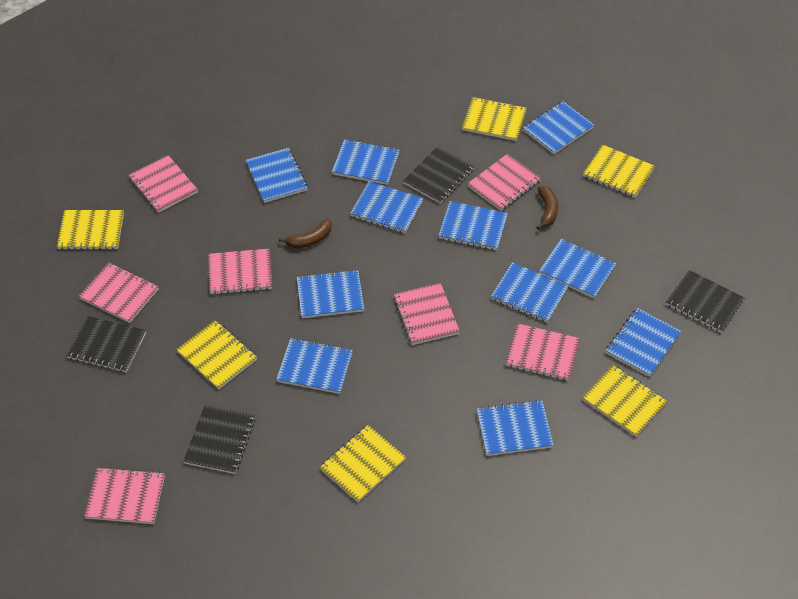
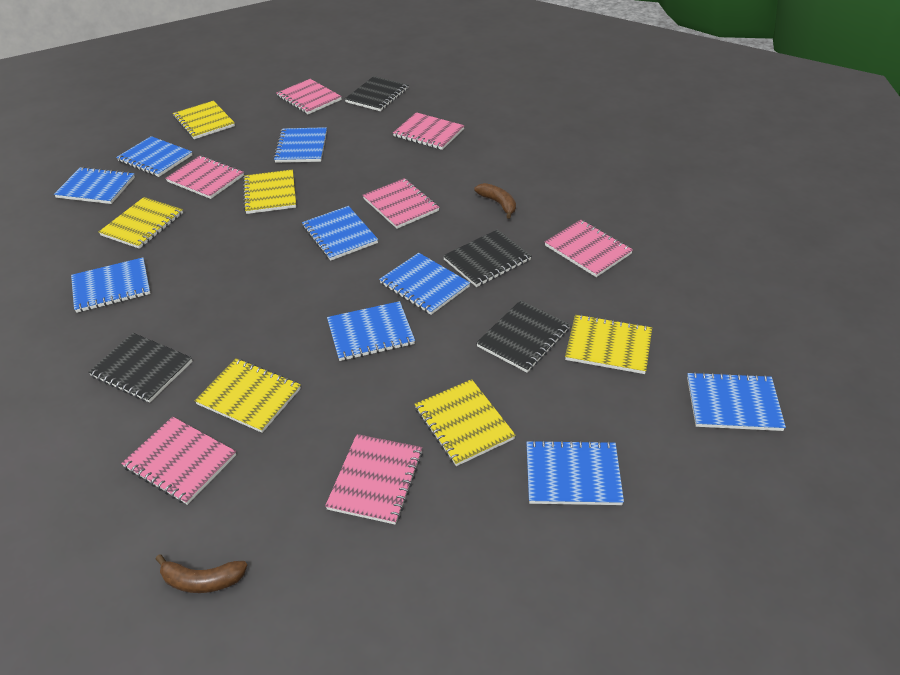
blue notebook: 11 -> 9

